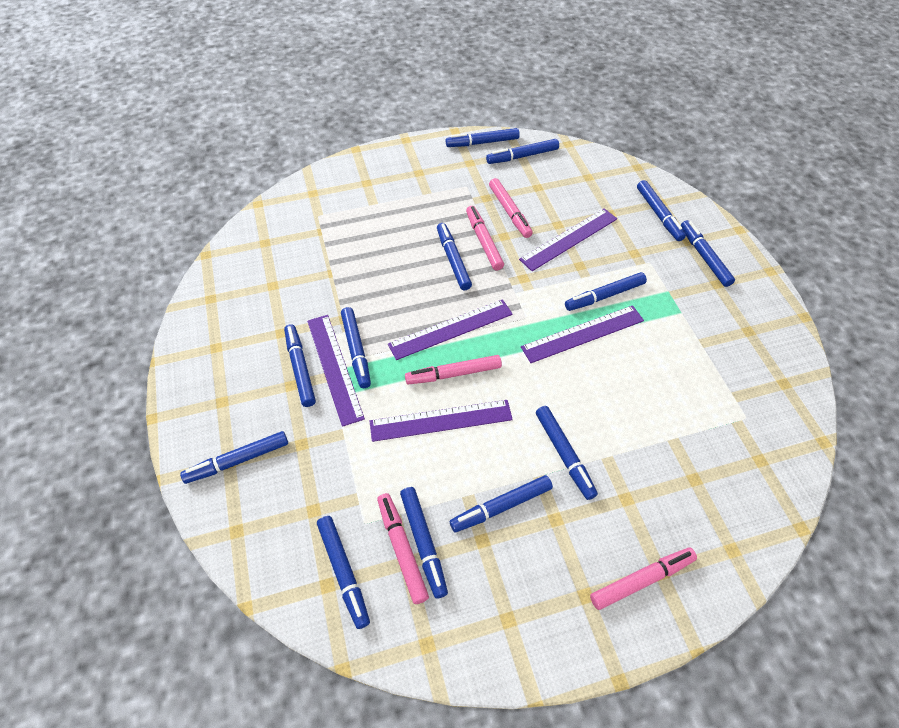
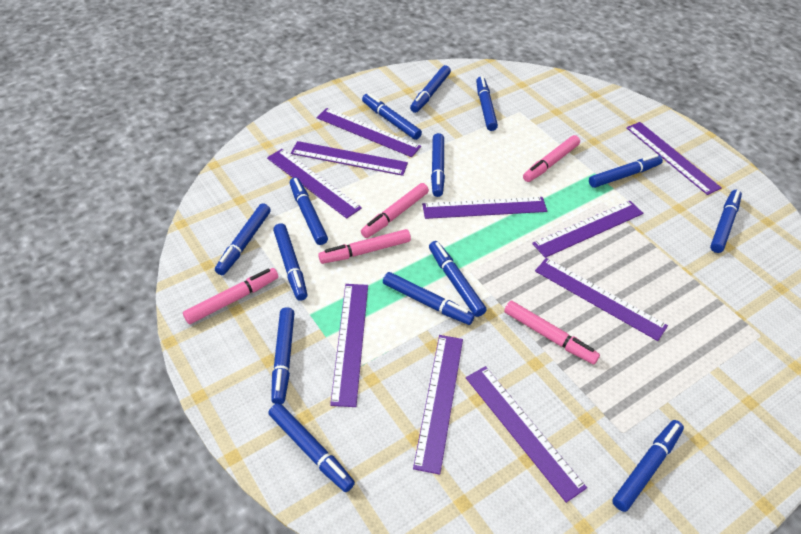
blue marker: 13 -> 14
purple ruler: 5 -> 10

